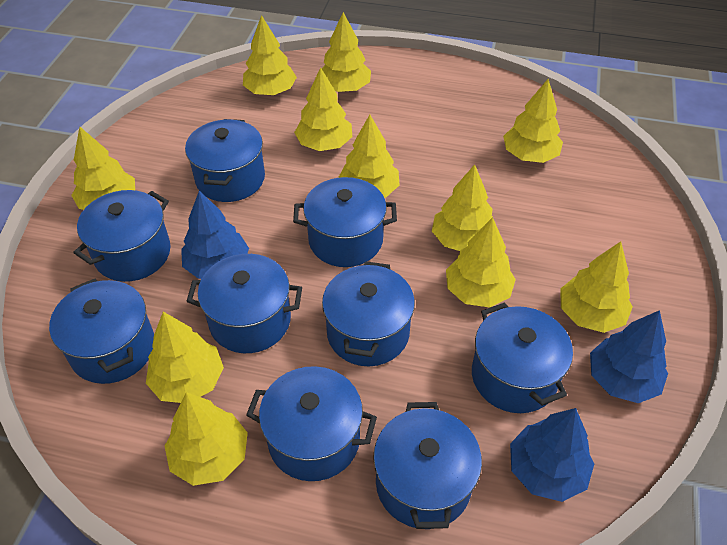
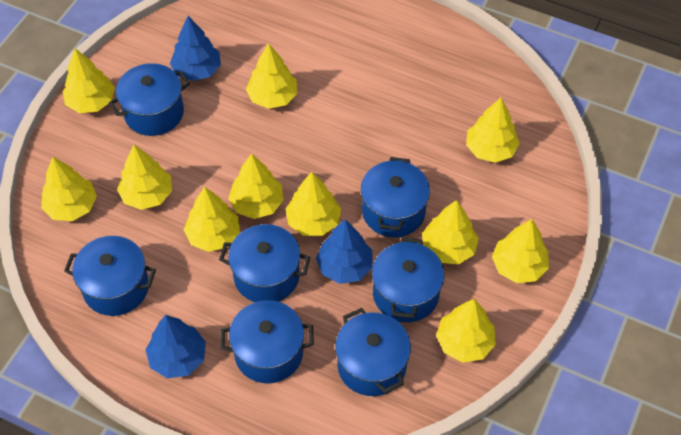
blue pot: 9 -> 7

